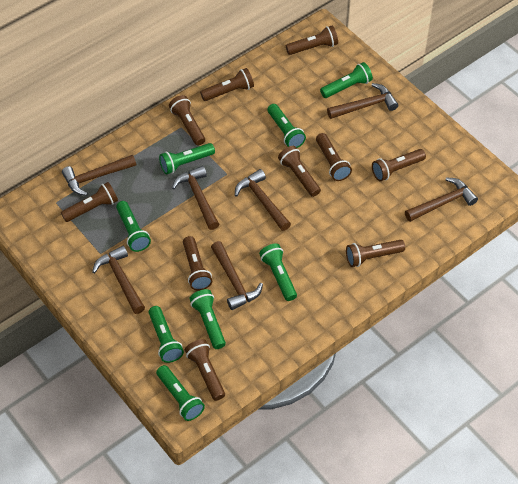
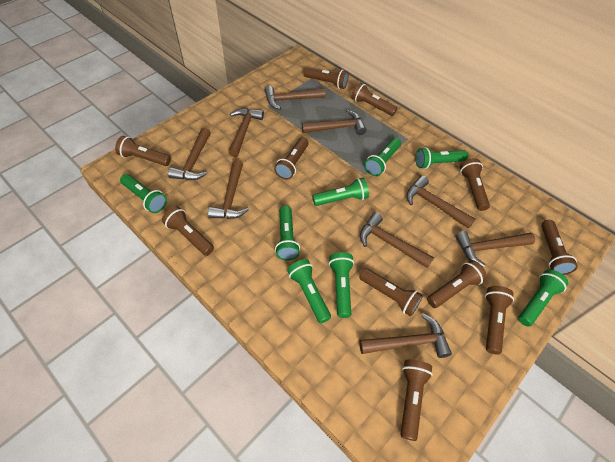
brown flashlight: 10 -> 11
brown hammer: 7 -> 9

